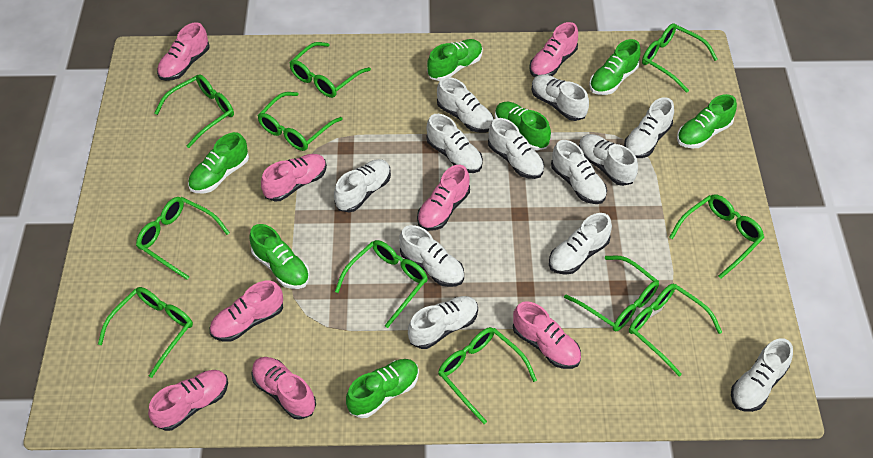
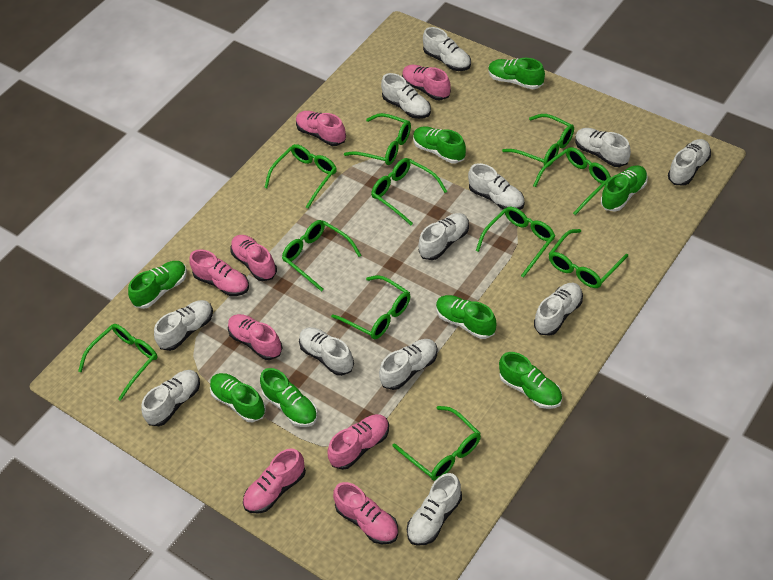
green shoe: 7 -> 8

